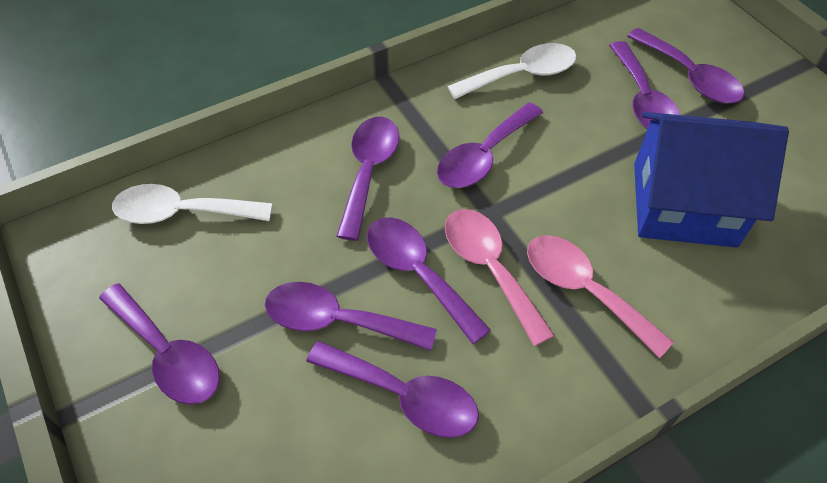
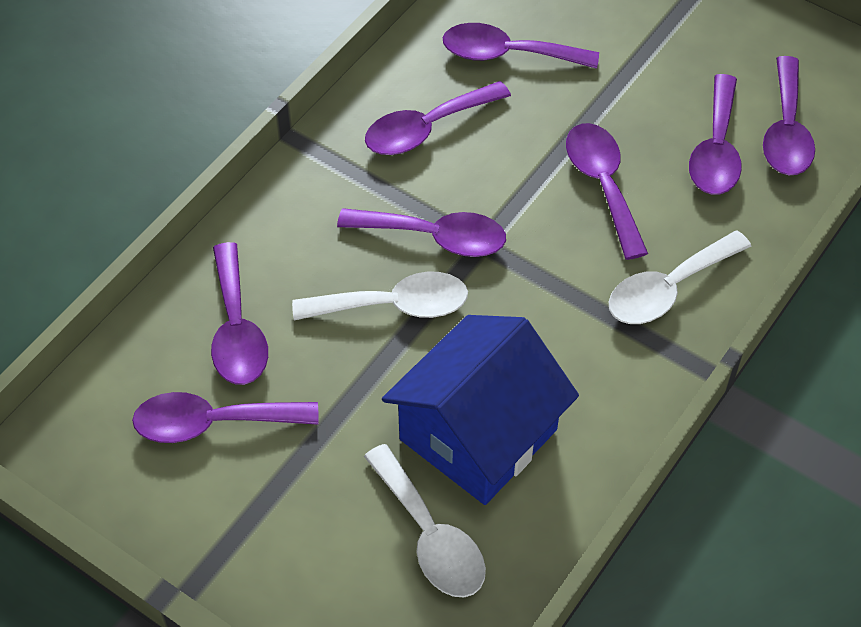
pink spoon: 2 -> 0
white spoon: 2 -> 3

